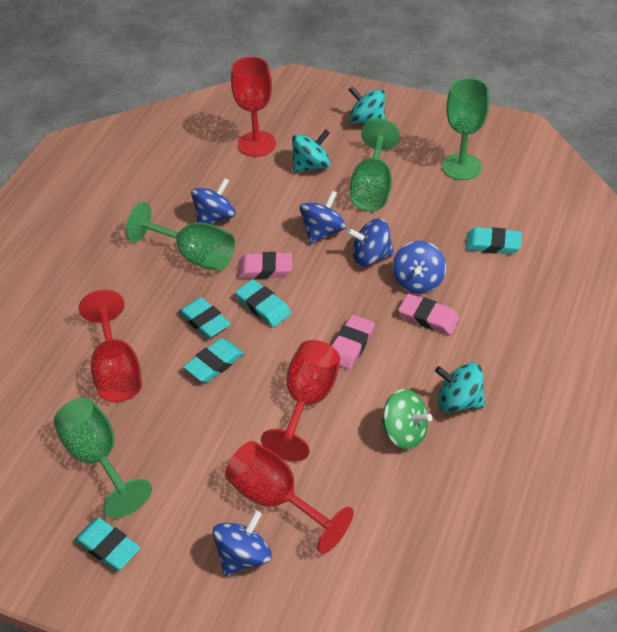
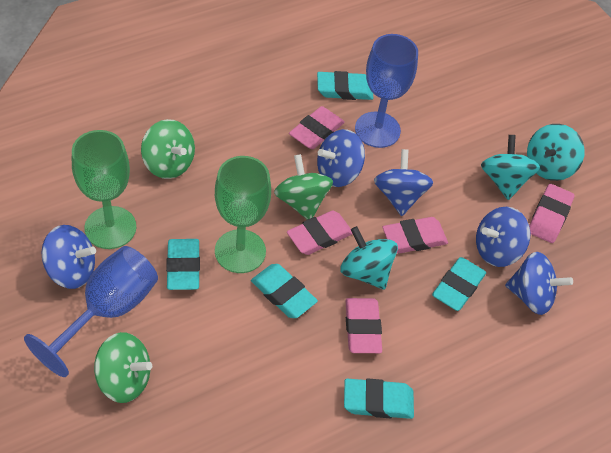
blue goblet: 0 -> 2
green goblet: 4 -> 2
green spinning top: 1 -> 3
pink eraser: 3 -> 5
red goblet: 4 -> 0

